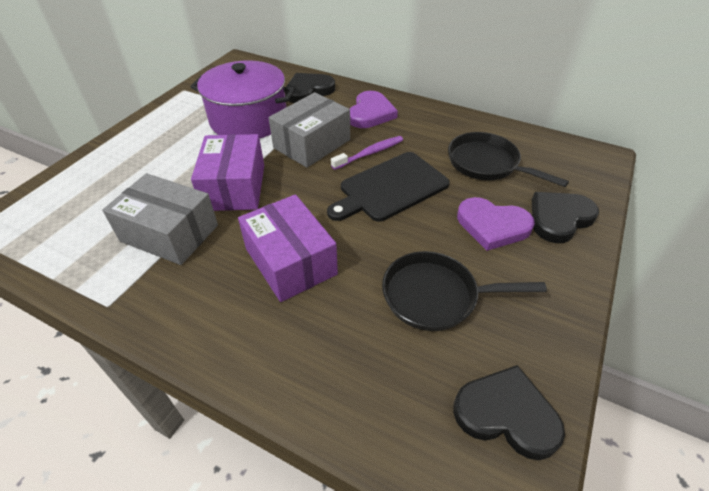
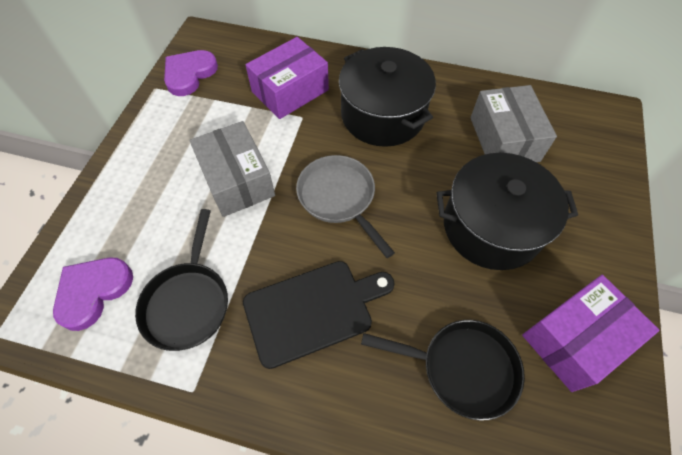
black heart: 3 -> 0
black pot: 0 -> 2
grey pan: 0 -> 1
purple pot: 1 -> 0
purple toothbrush: 1 -> 0

